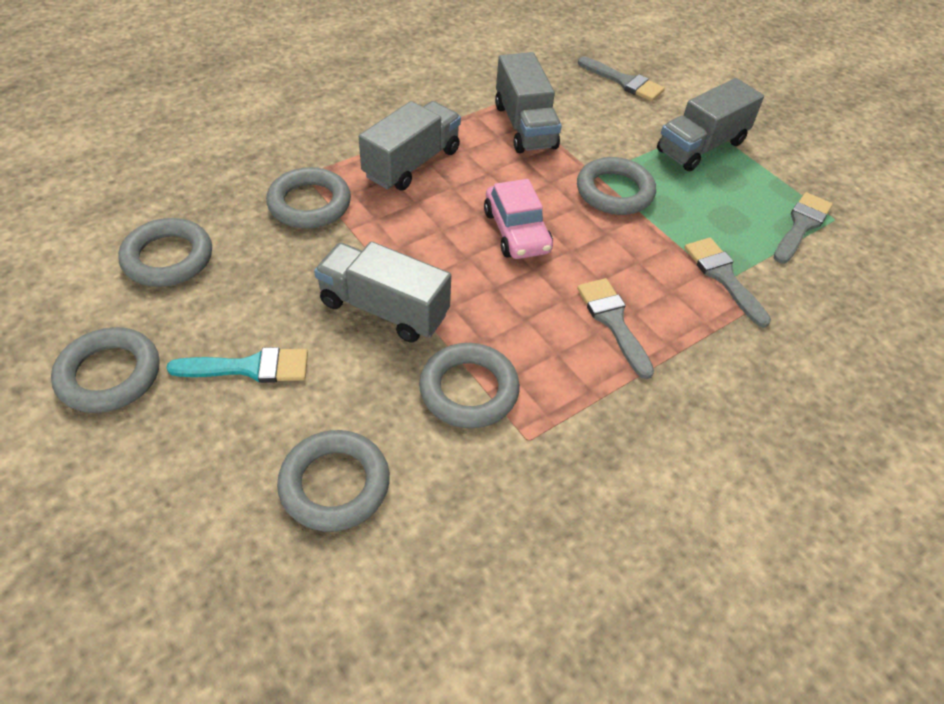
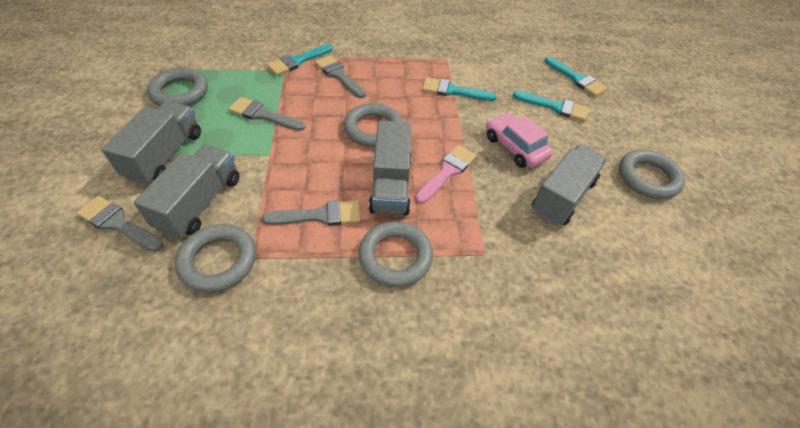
grey ring: 6 -> 5
pink brush: 0 -> 1
turquoise brush: 1 -> 4

